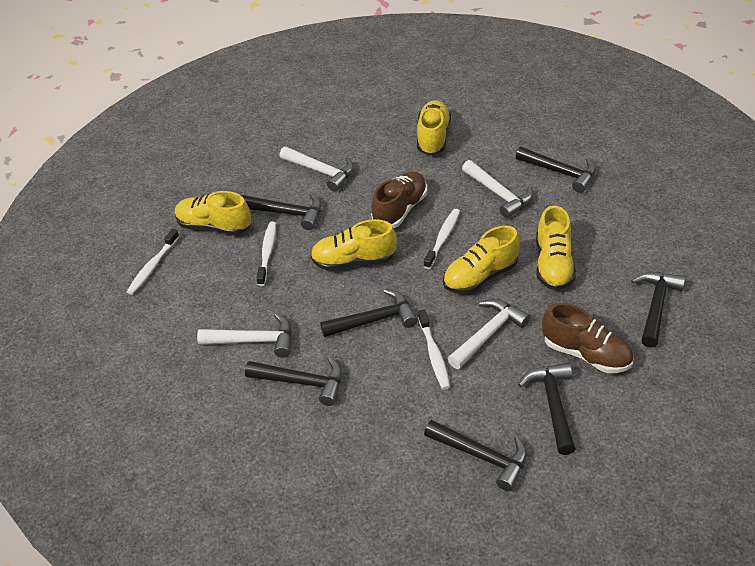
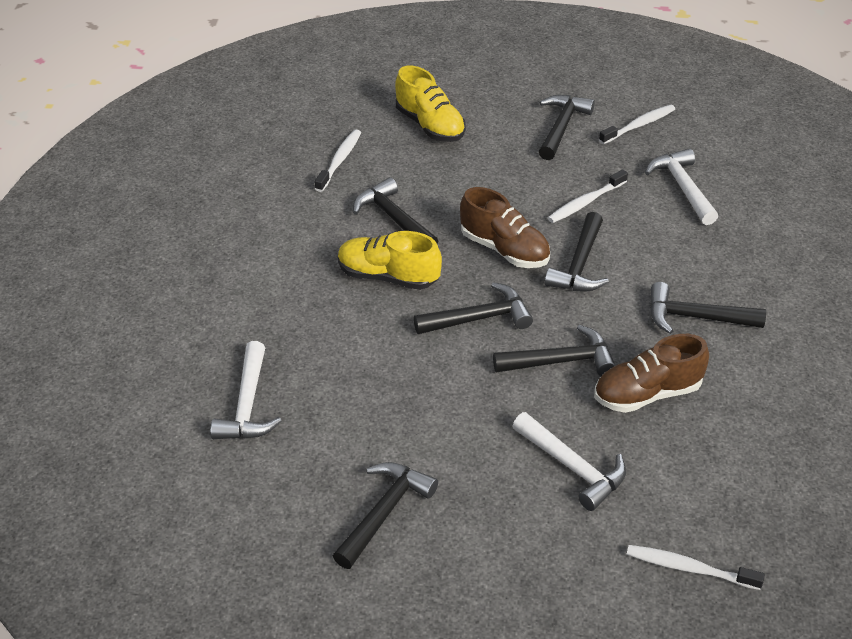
white hammer: 4 -> 3
yellow shoe: 5 -> 2

